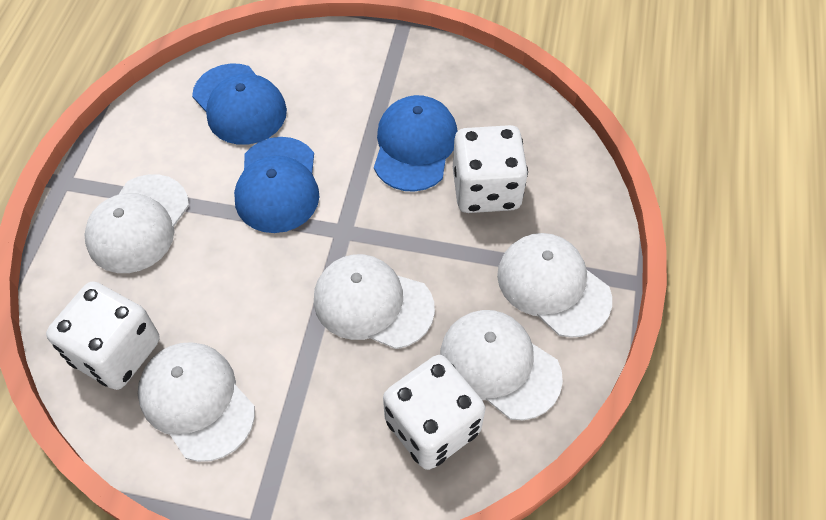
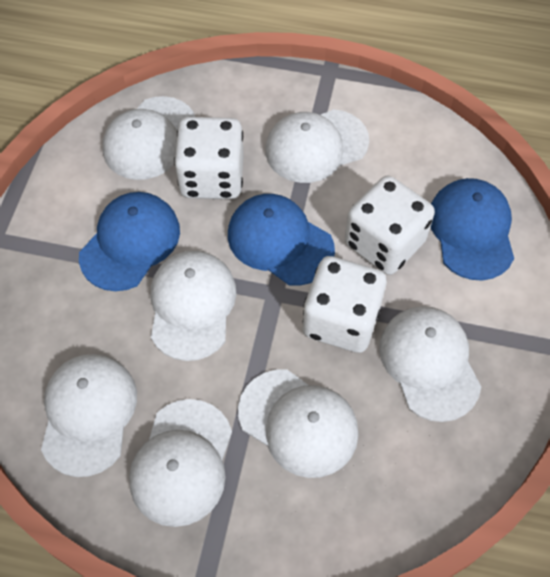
white cap: 5 -> 7

